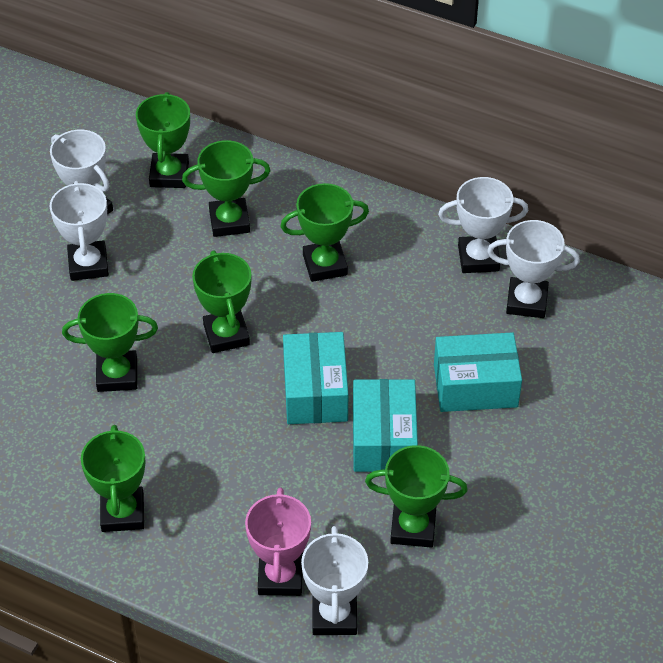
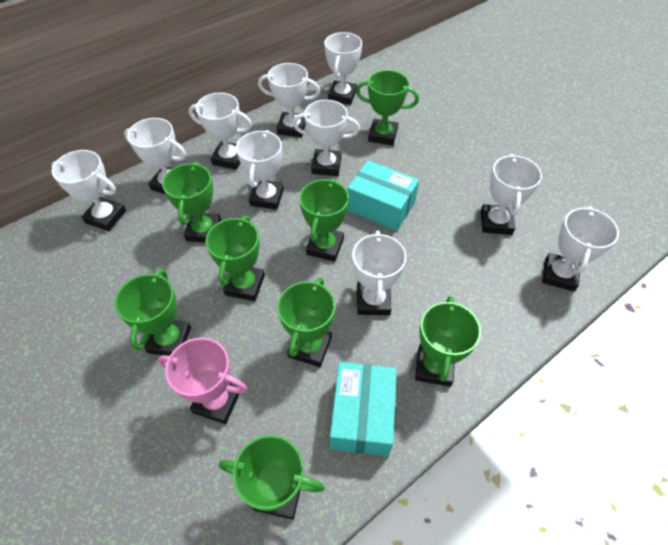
green trophy: 7 -> 8
turquoise box: 3 -> 2
white trophy: 5 -> 10

